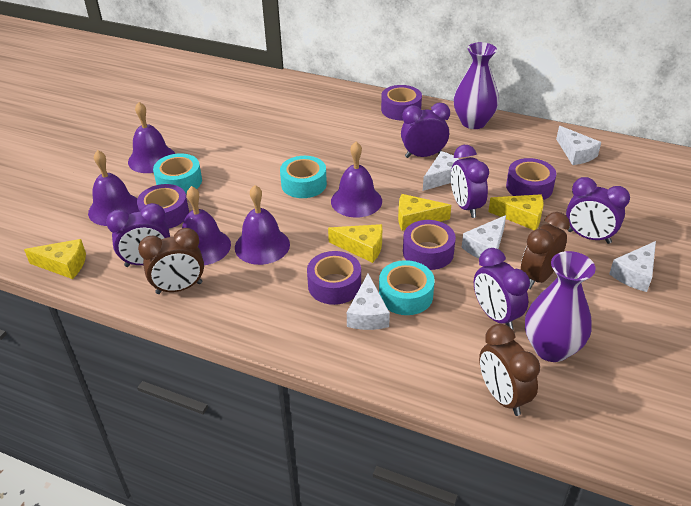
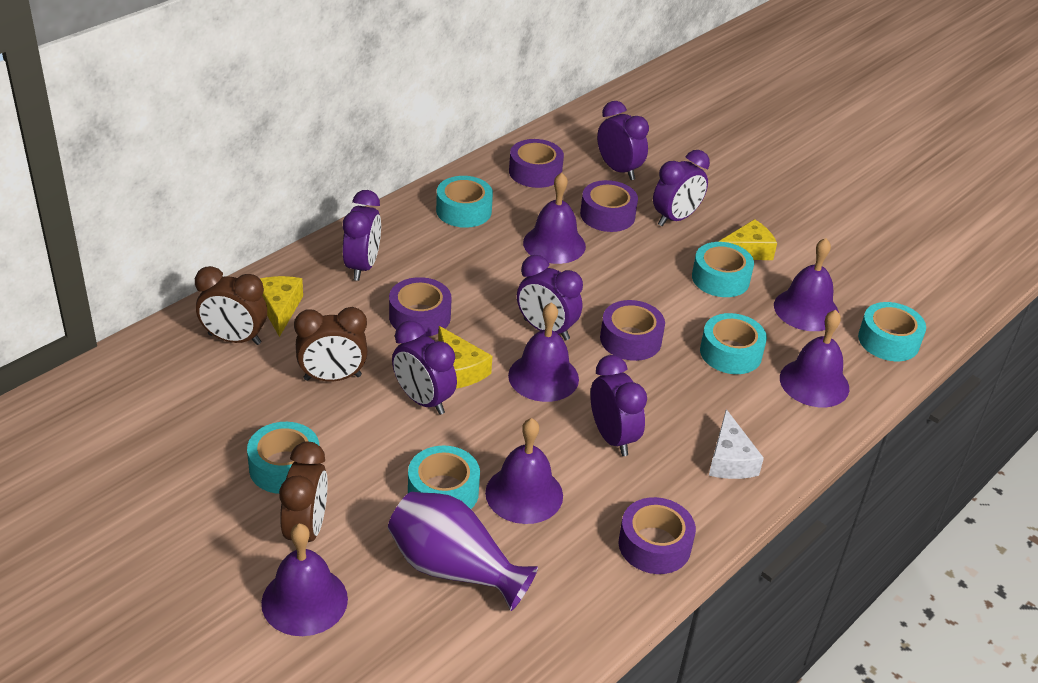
purple bell: 5 -> 6
purple clock: 5 -> 6
purple vase: 2 -> 1
turquoise tape: 3 -> 6
white cheese: 5 -> 1
yellow cheese: 4 -> 3

